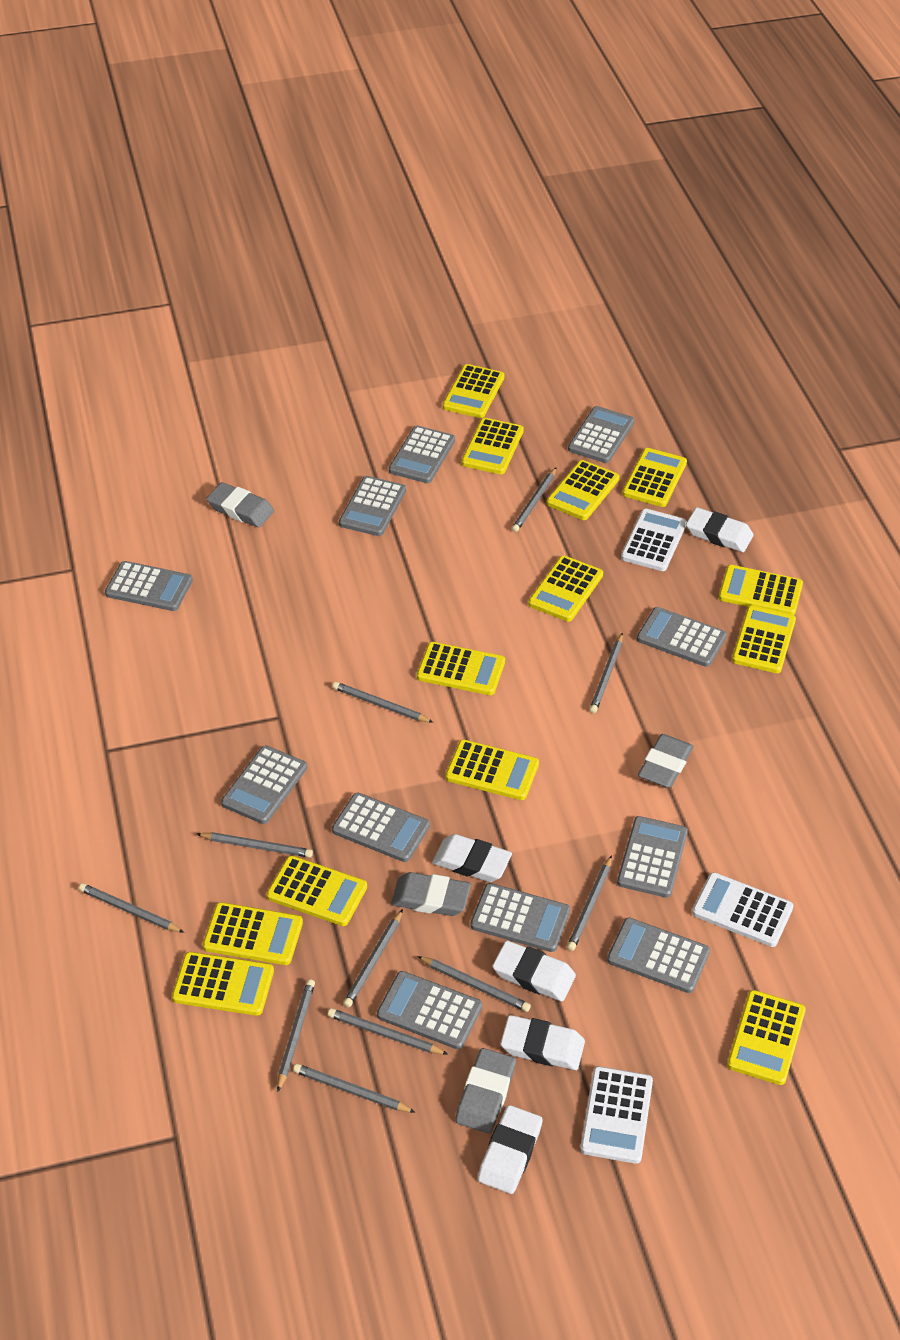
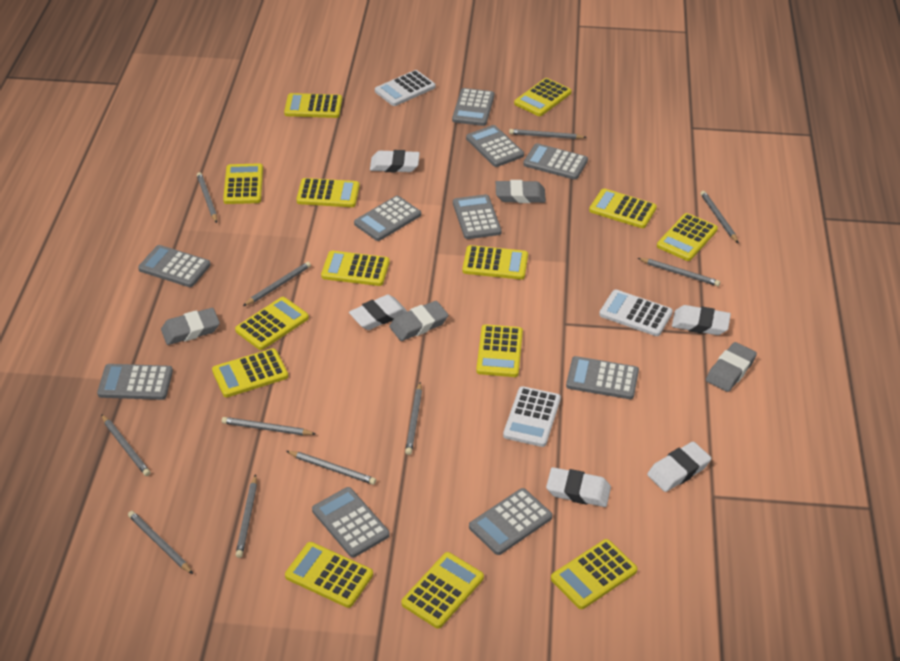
grey calculator: 11 -> 10
yellow calculator: 13 -> 14

